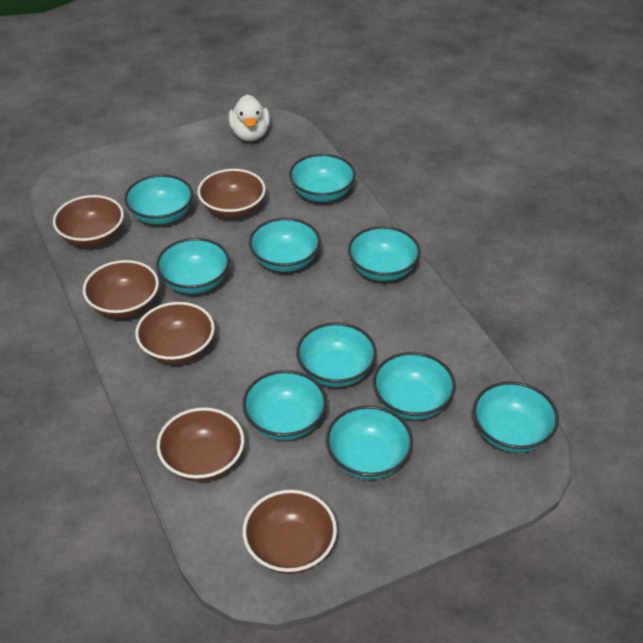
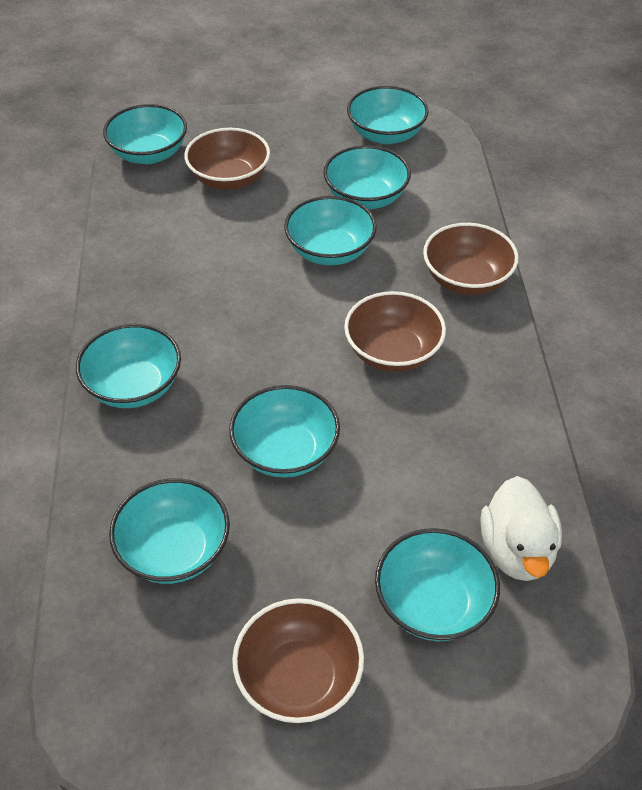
brown bowl: 6 -> 4
turquoise bowl: 10 -> 8

